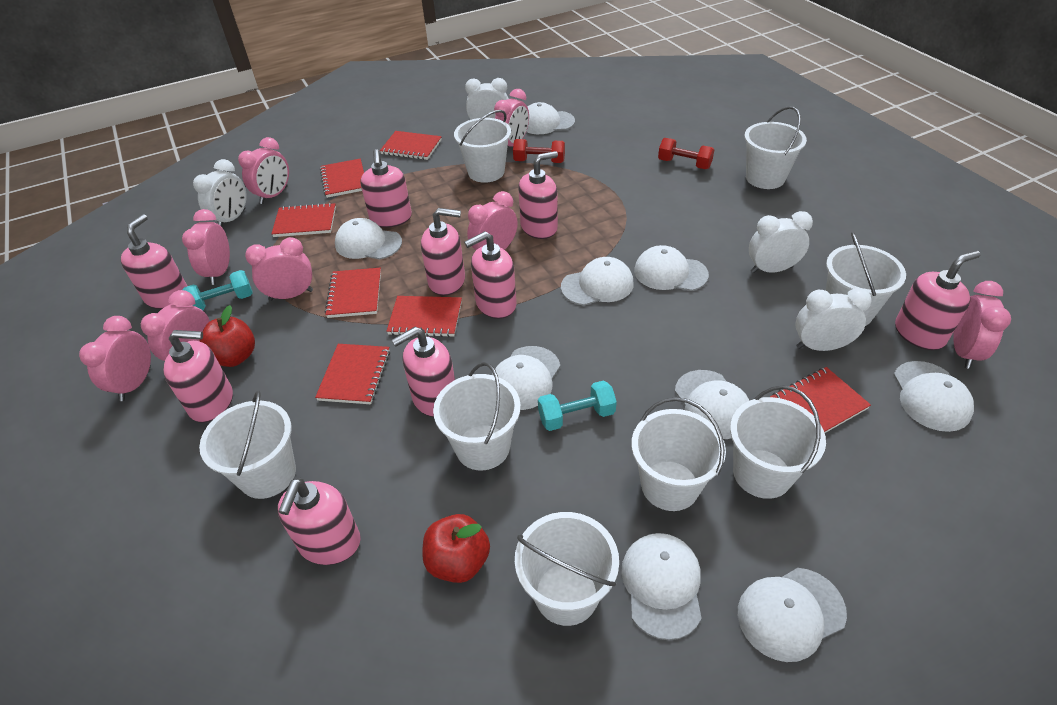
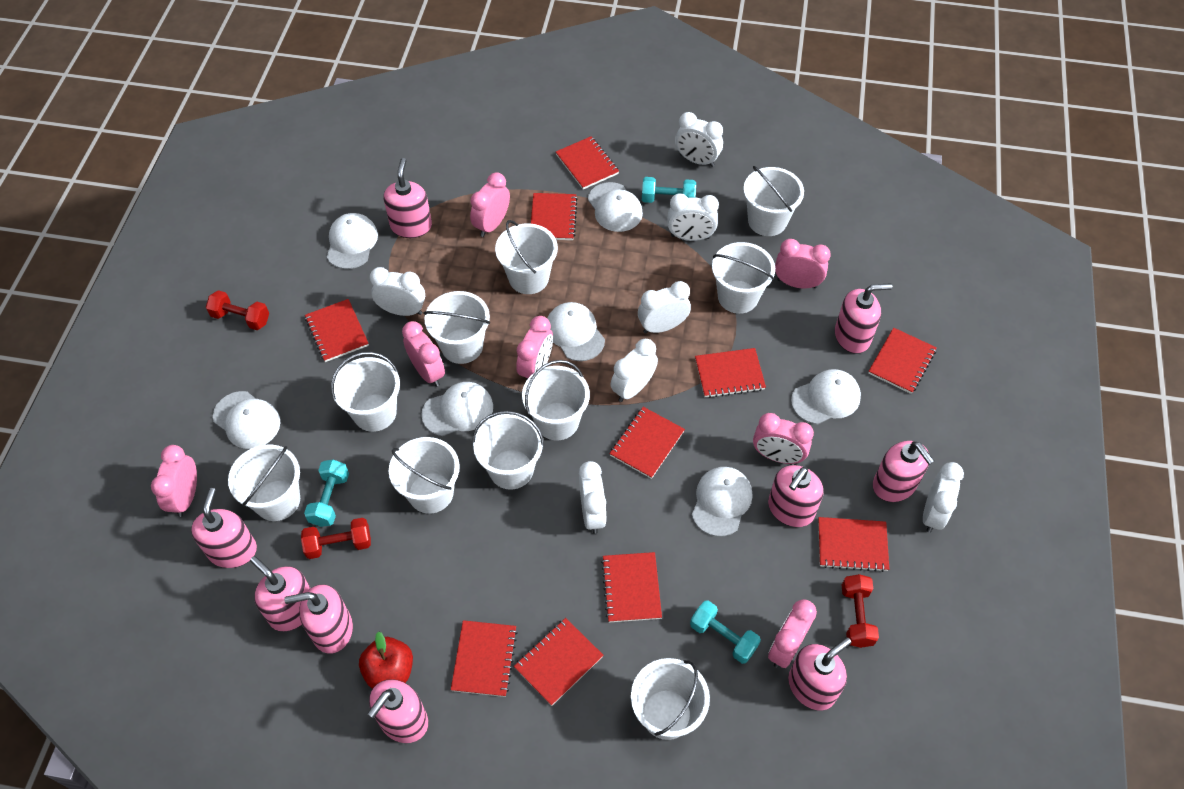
pink clock: 8 -> 7
red apple: 2 -> 1
red dumbbell: 2 -> 3
red notebook: 7 -> 10
turquoise dumbbell: 2 -> 3
white bucket: 8 -> 10
white cap: 9 -> 7
white clock: 4 -> 7

